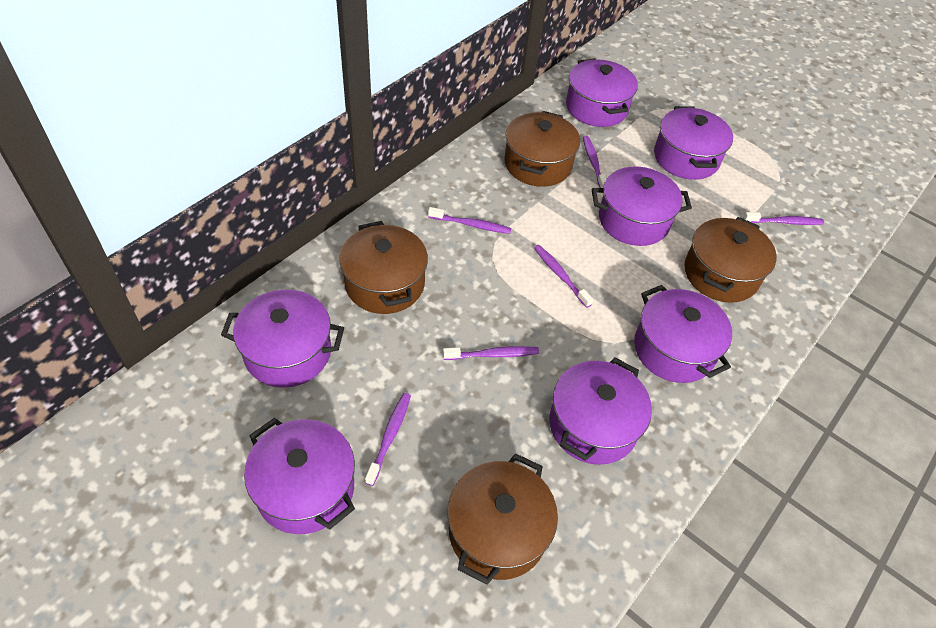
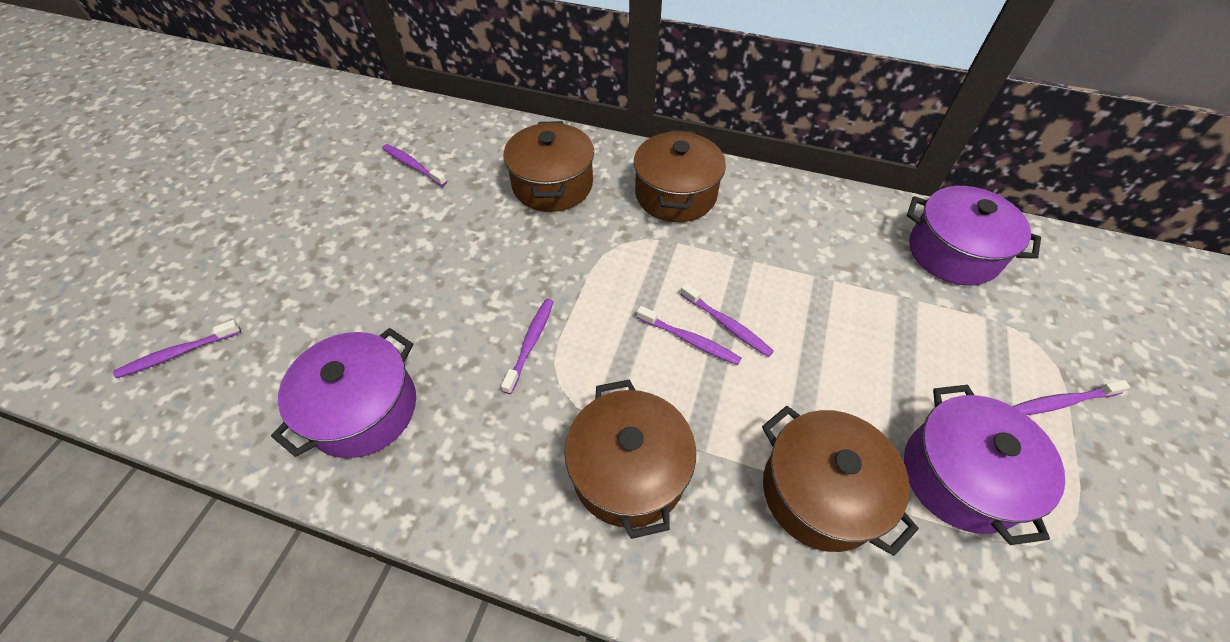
purple pot: 7 -> 3

